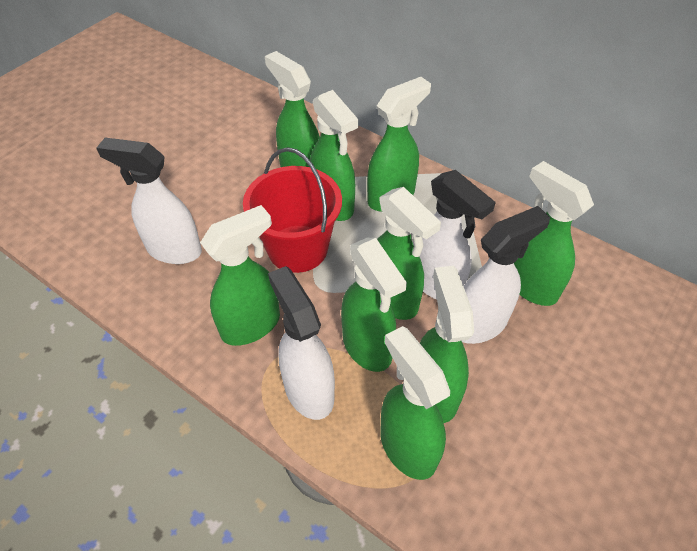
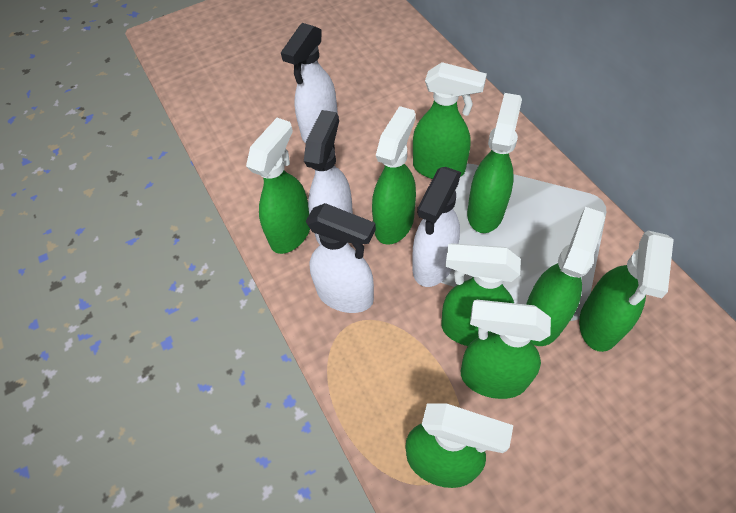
red bucket: 1 -> 0

